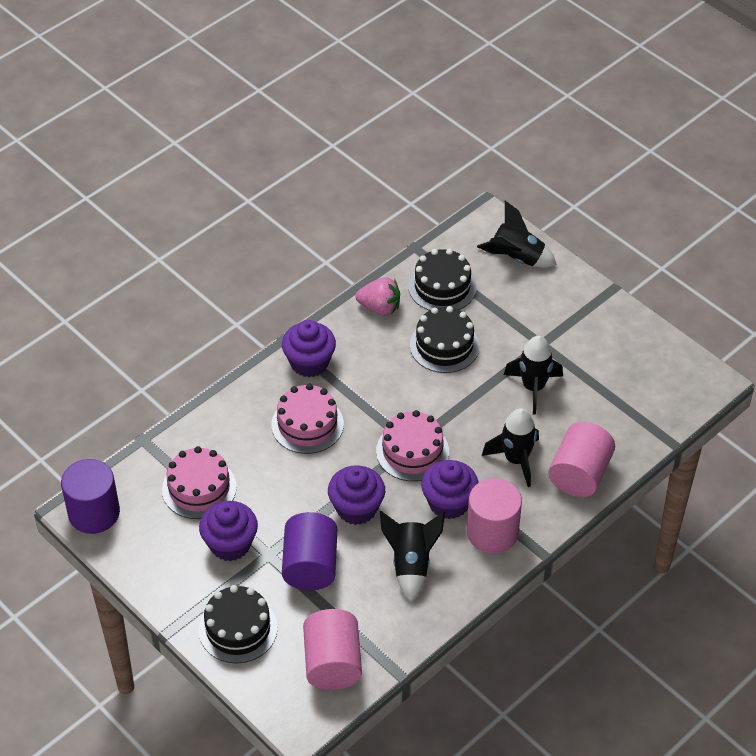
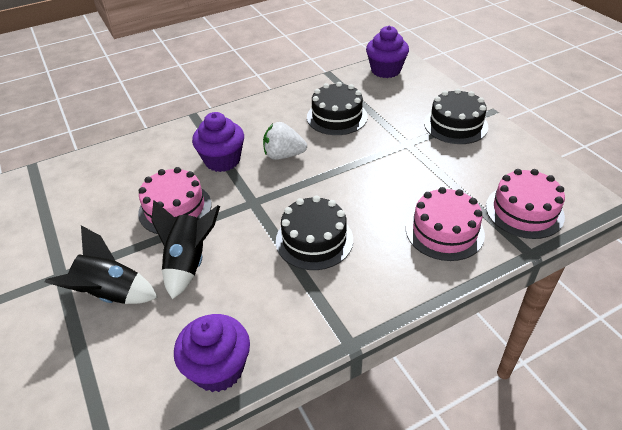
black rocket: 4 -> 2
pink cylinder: 3 -> 0
pink strawberry: 1 -> 0
purple cupcake: 4 -> 3
purple cylinder: 2 -> 0
white strawberry: 0 -> 1

